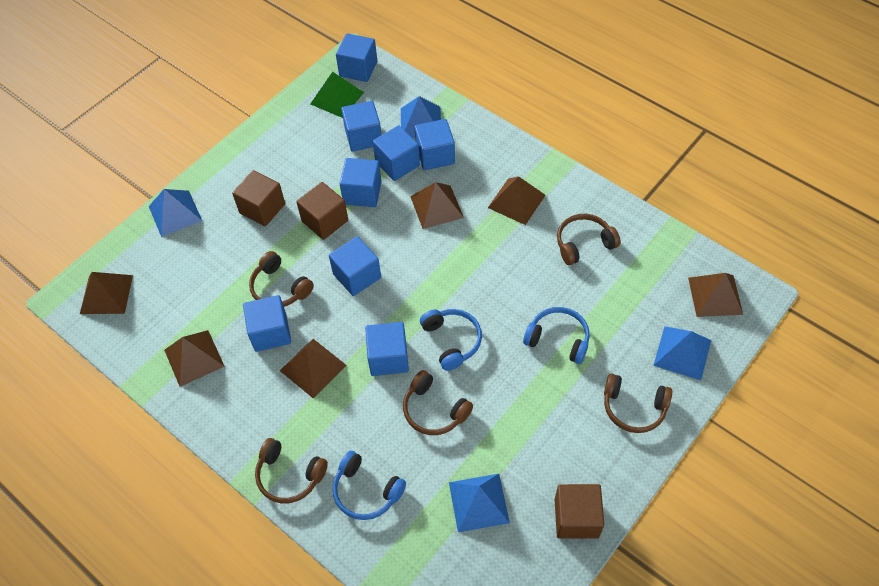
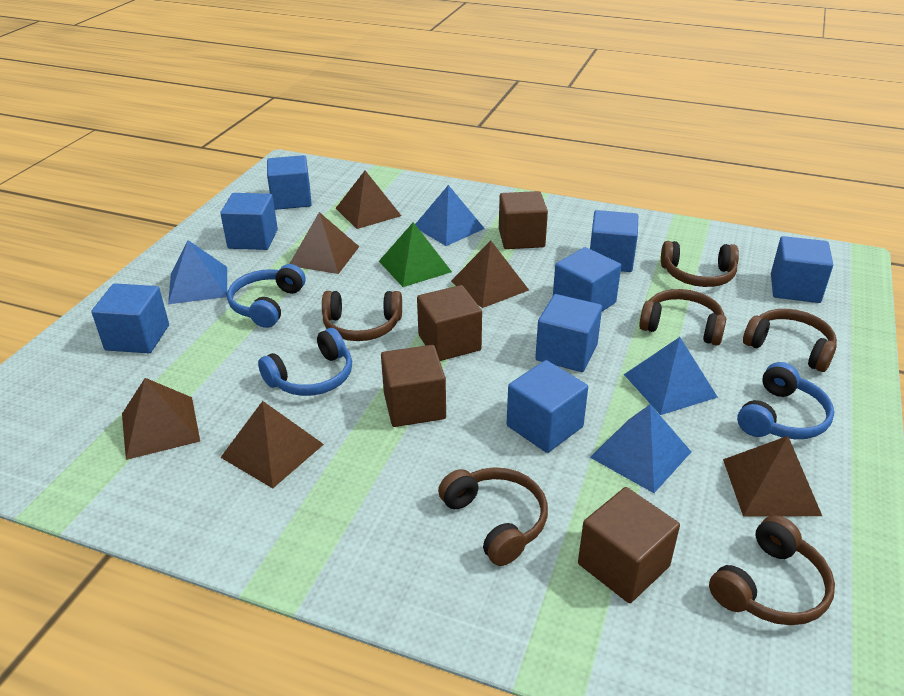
brown cube: 3 -> 4
brown headphones: 5 -> 6

